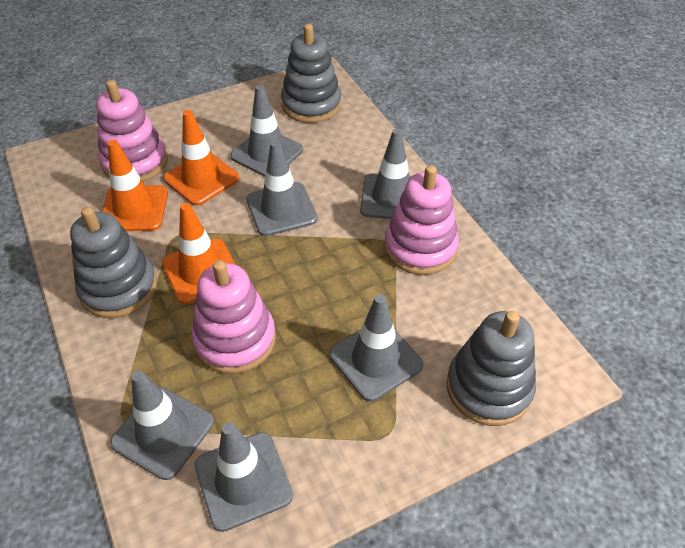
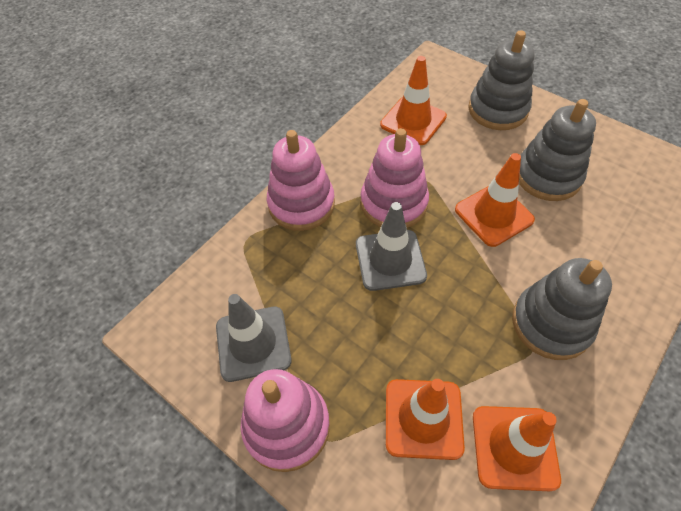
grey traffic cone: 6 -> 2
orange traffic cone: 3 -> 4

